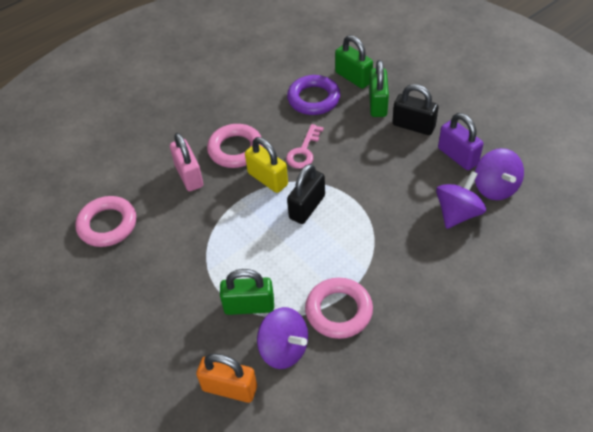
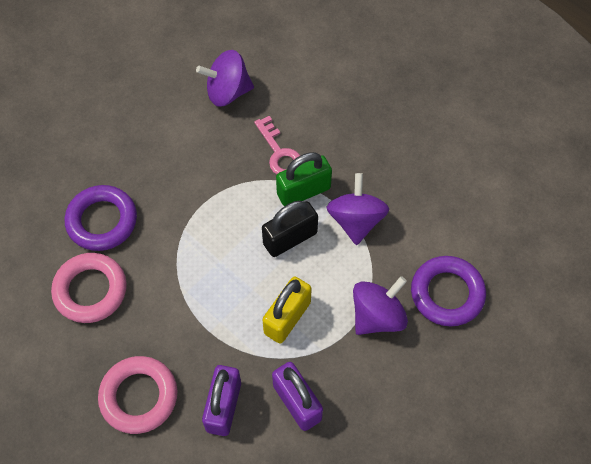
black padlock: 2 -> 1
green padlock: 3 -> 1
orange padlock: 1 -> 0
pink padlock: 1 -> 0
pink ring: 3 -> 2
purple padlock: 1 -> 2
purple ring: 1 -> 2

